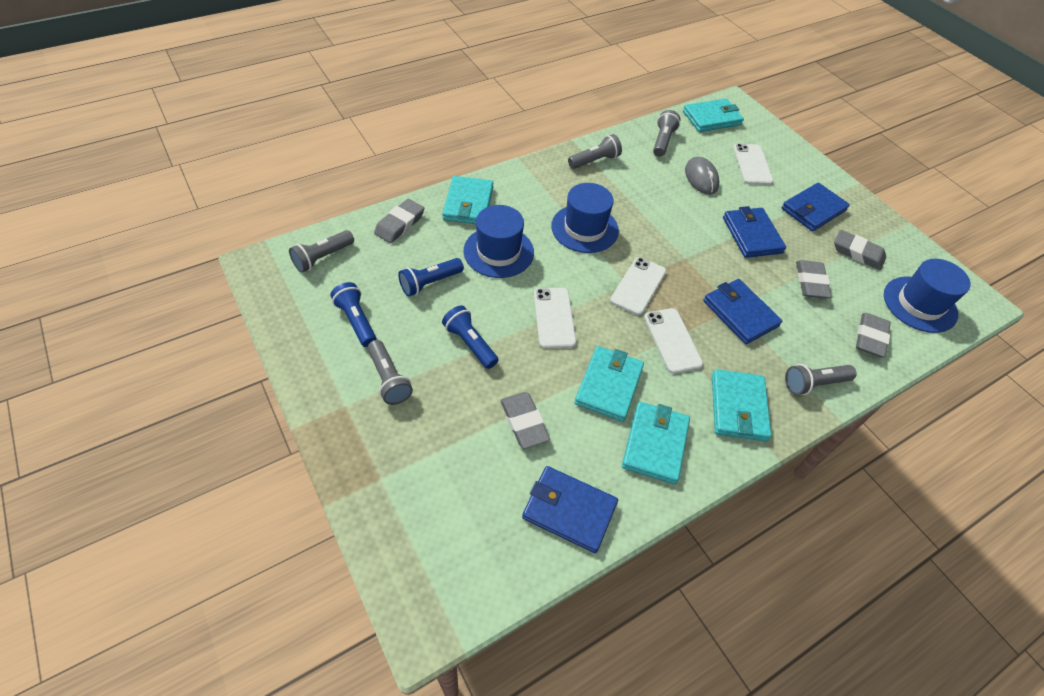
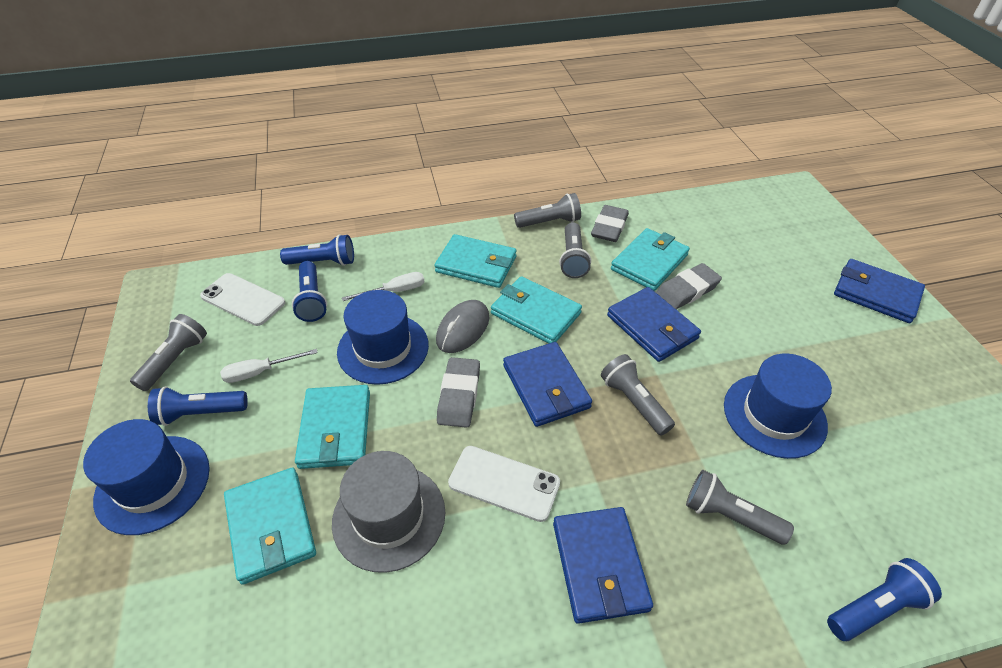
blue flashlight: 3 -> 4
grey eraser: 5 -> 3
grey hat: 0 -> 1
white phone: 4 -> 2
white screwdriver: 0 -> 2

